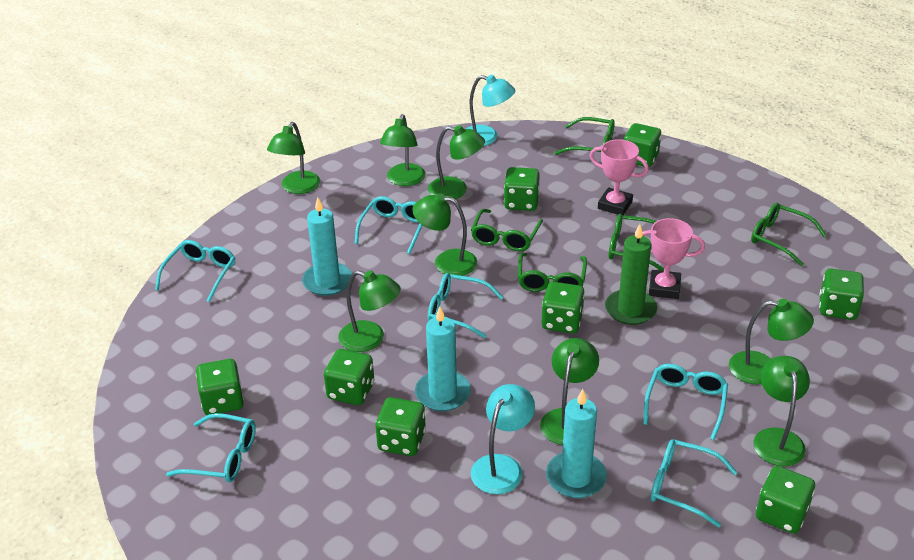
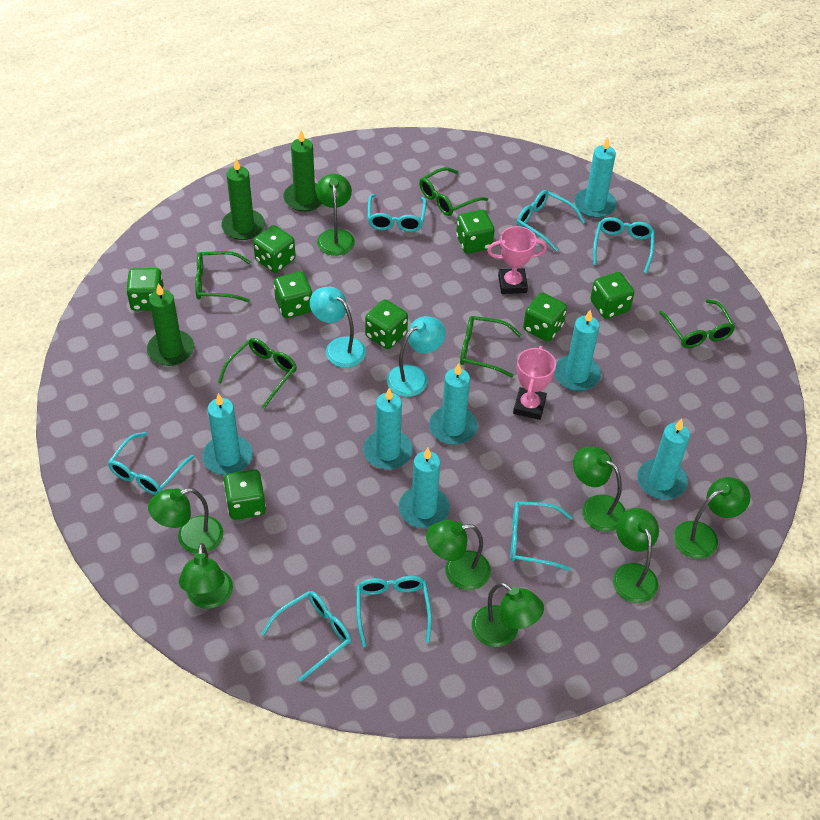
green candle: 1 -> 3
turquoise candle: 3 -> 7
turquoise glasses: 6 -> 7

